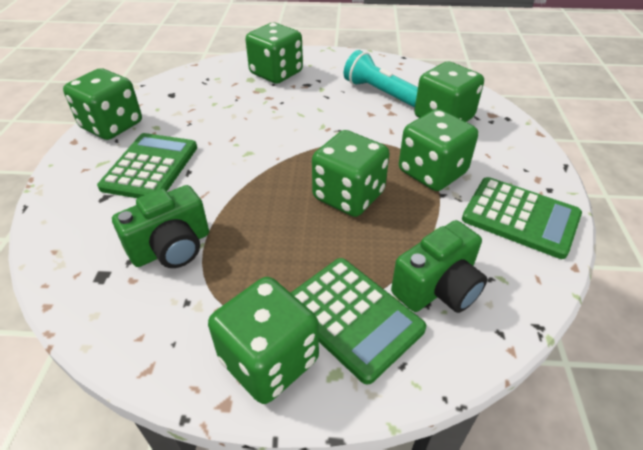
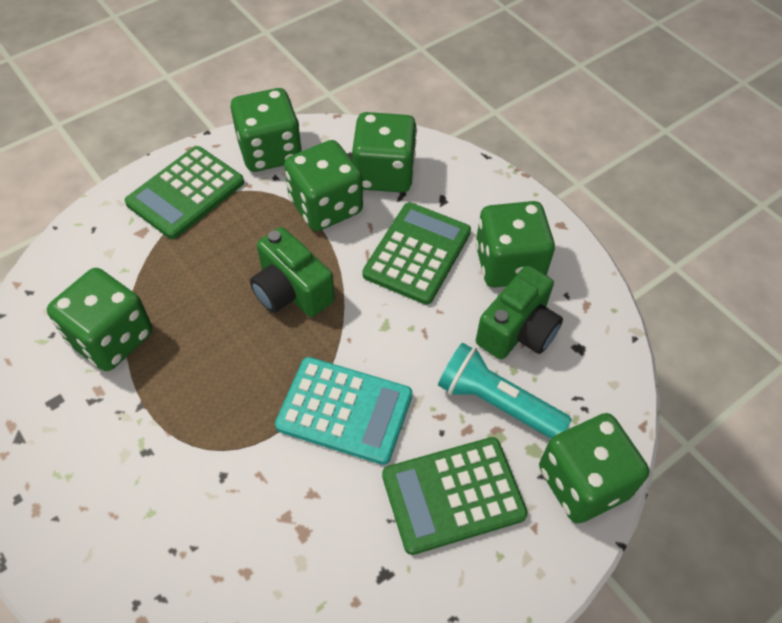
turquoise calculator: 0 -> 1

